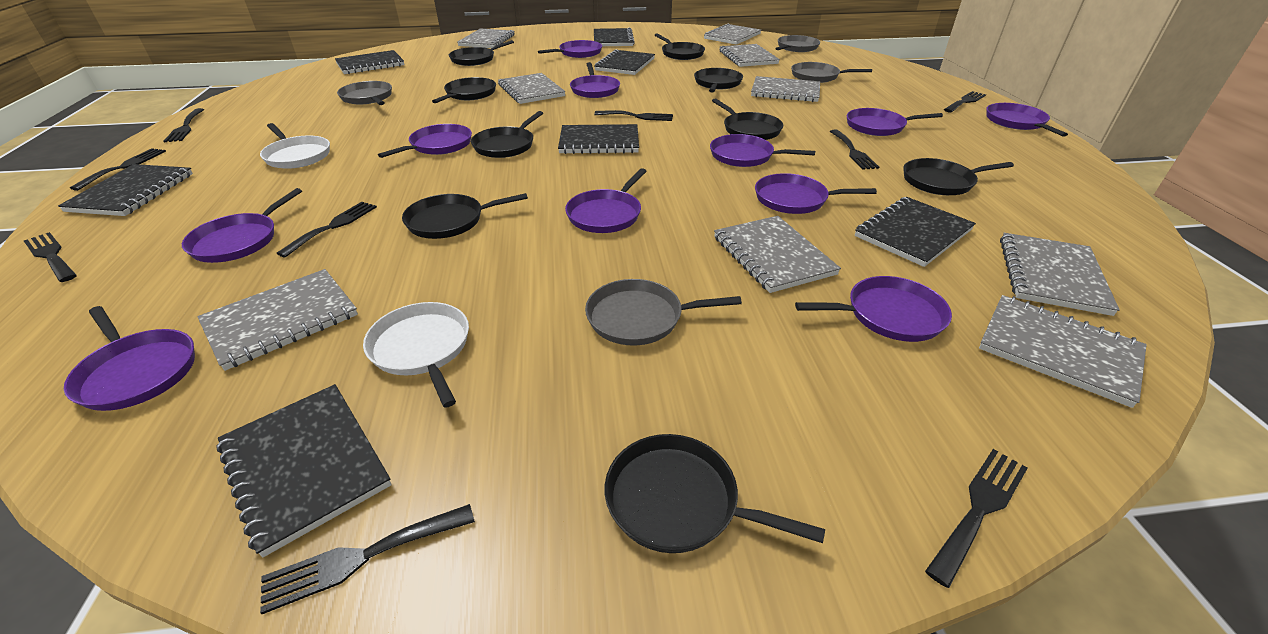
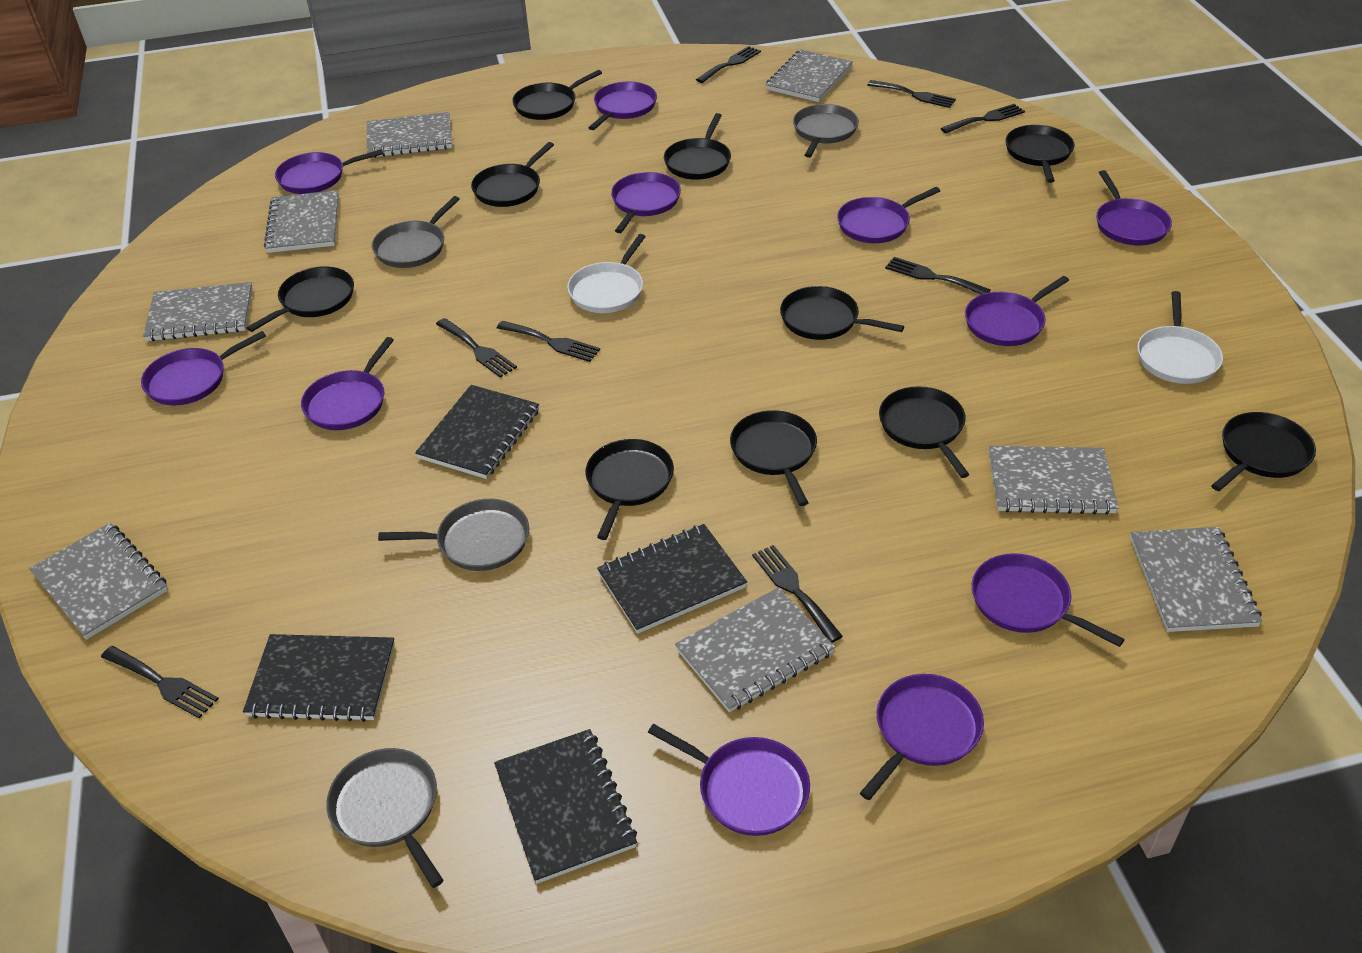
black fork: 9 -> 8
black notebook: 7 -> 4
black pan: 9 -> 10
grey notebook: 9 -> 8

